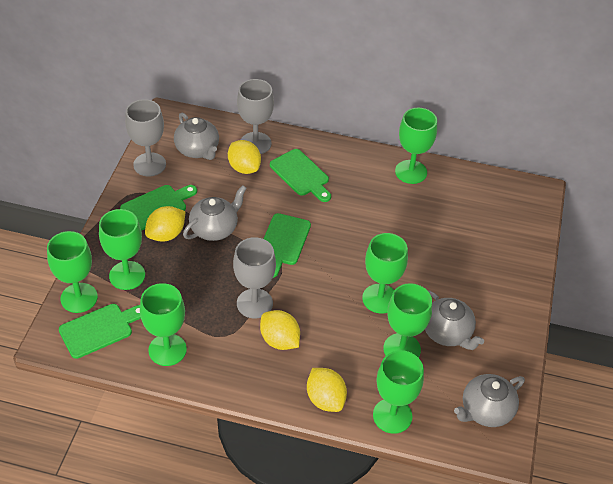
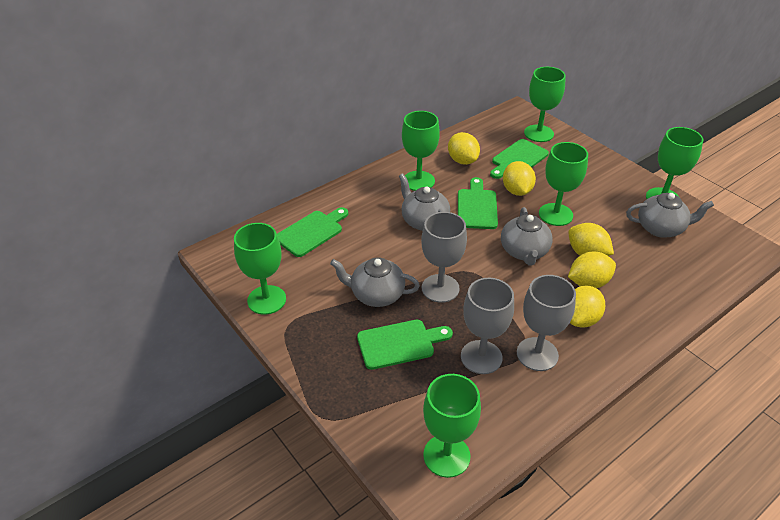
green goblet: 7 -> 6
yellow lemon: 4 -> 5

